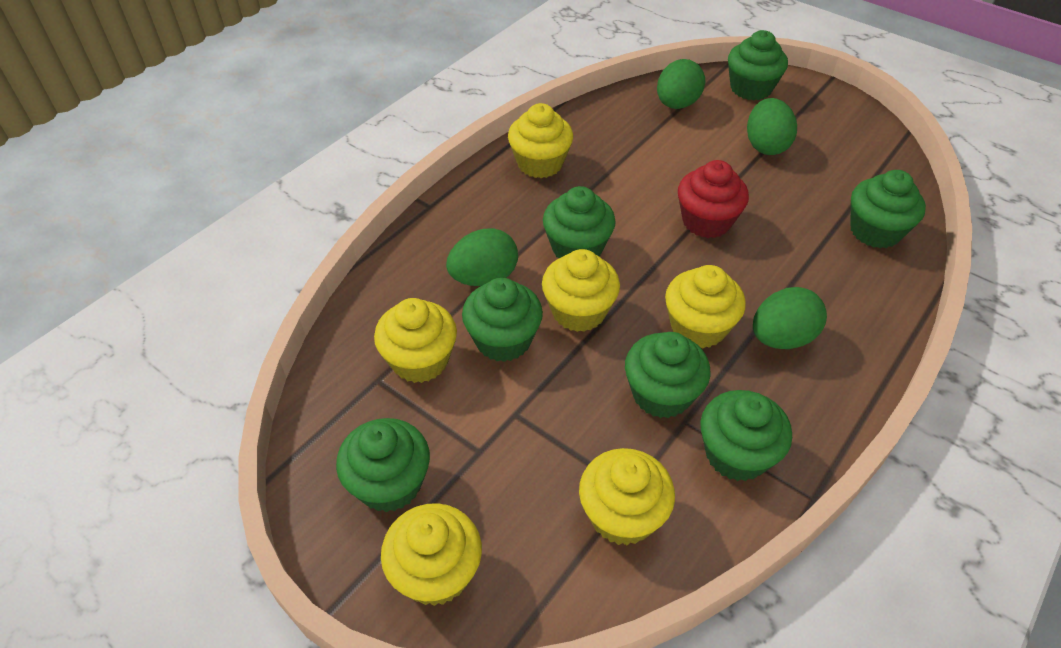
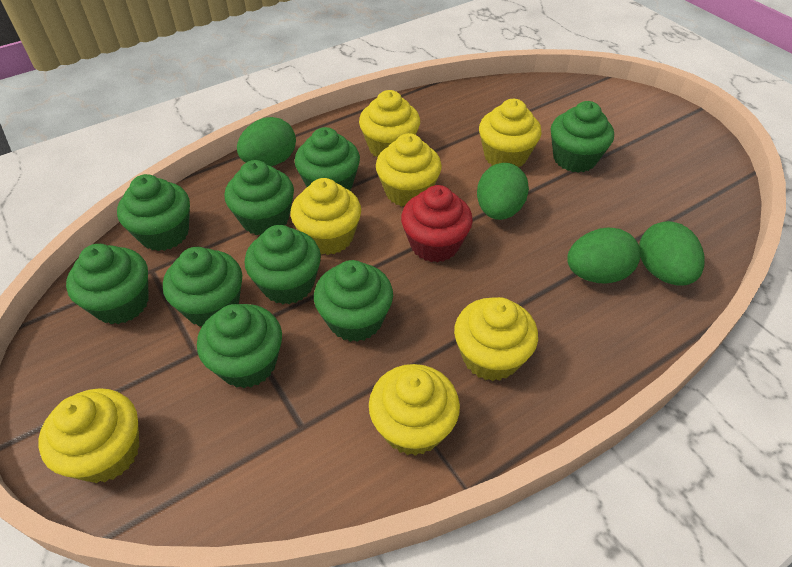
green cupcake: 7 -> 9
yellow cupcake: 6 -> 7

